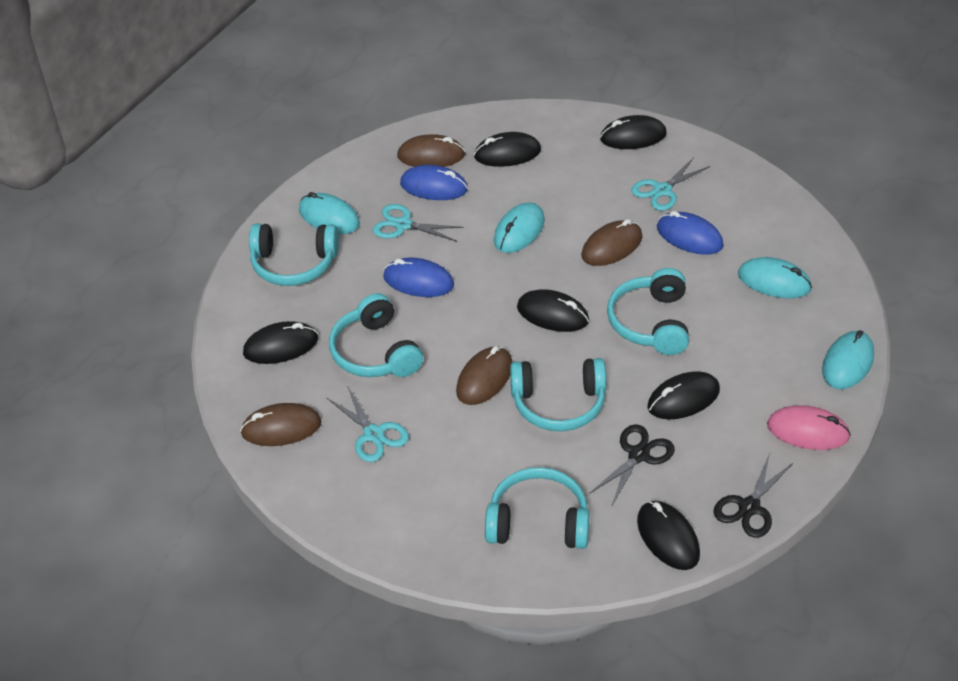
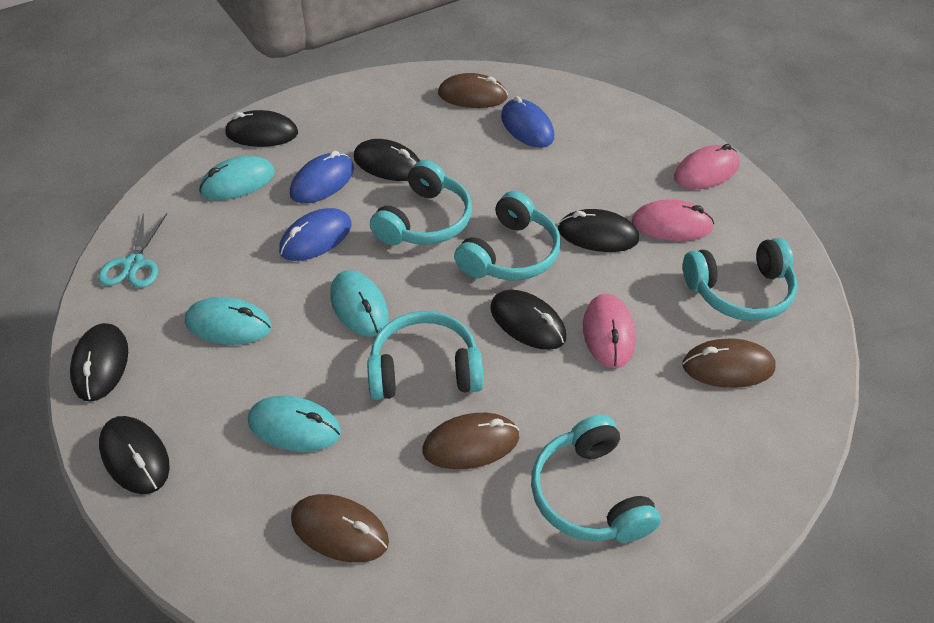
black scissors: 2 -> 0
pink mouse: 1 -> 3
turquoise scissors: 3 -> 1

